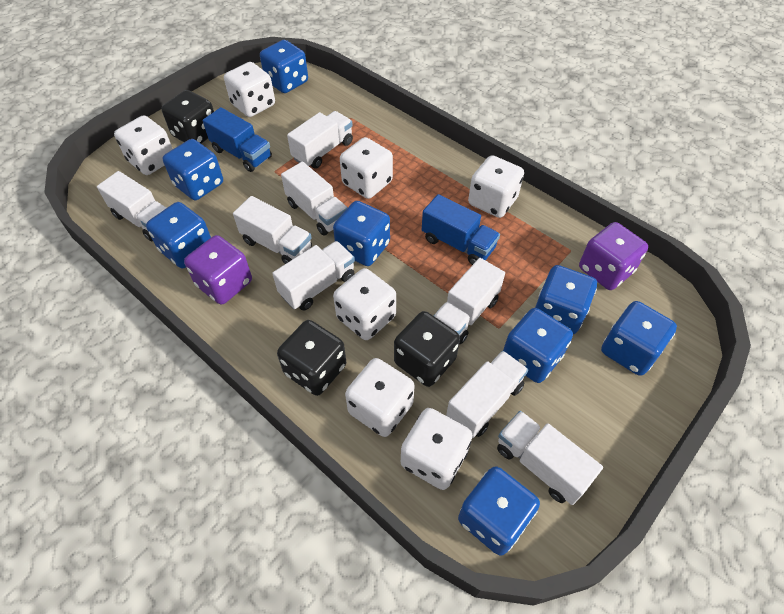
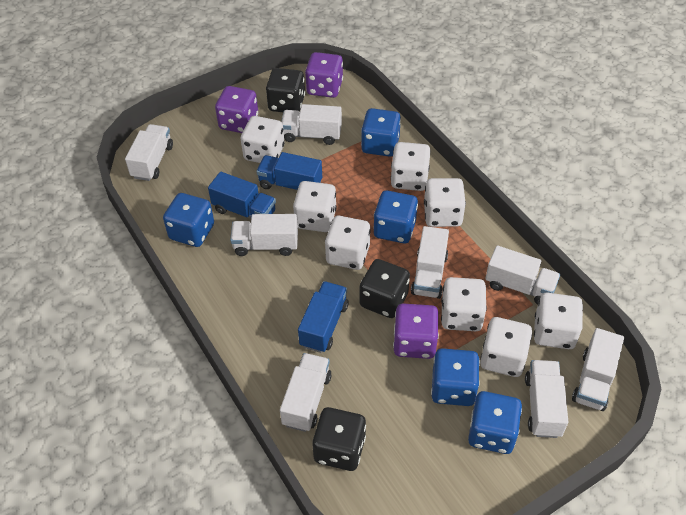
blue dice: 8 -> 5
blue truck: 2 -> 3
purple dice: 2 -> 3
white dice: 7 -> 8

